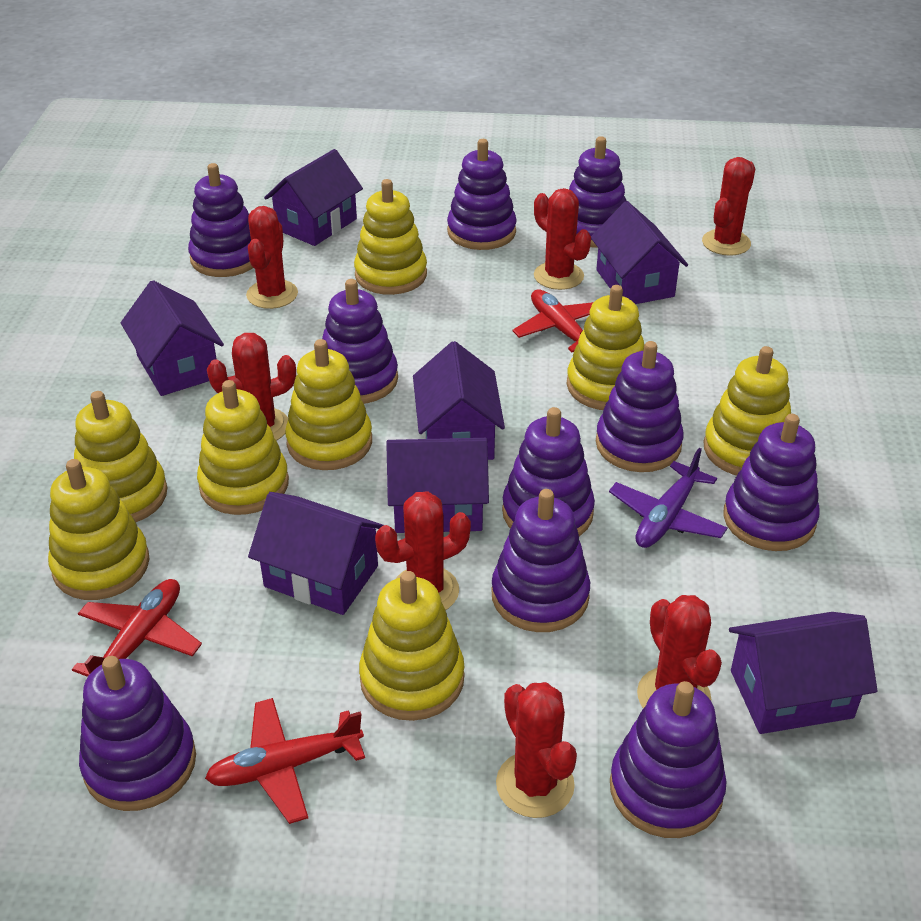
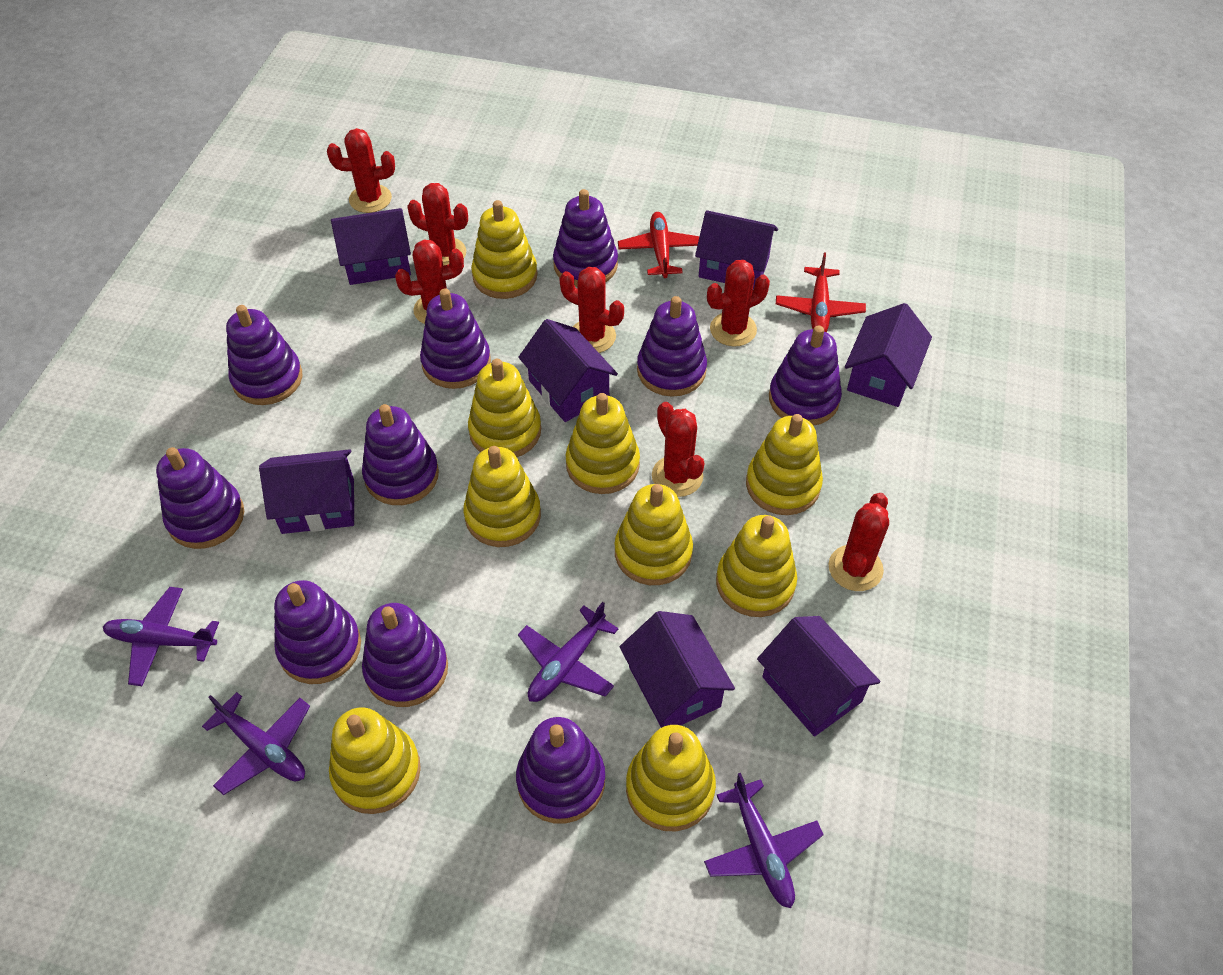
purple plane: 1 -> 4
red plane: 3 -> 2
yellow stacking toy: 8 -> 9

